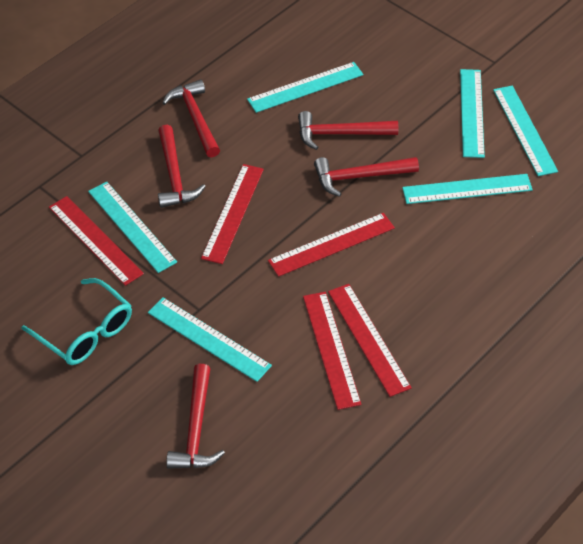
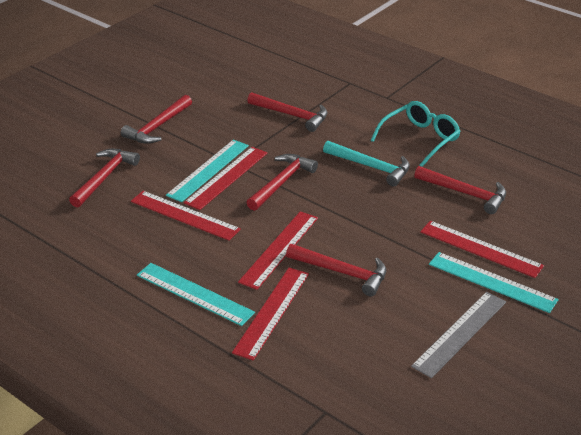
grey ruler: 0 -> 1
red hammer: 5 -> 6
turquoise hammer: 0 -> 1
turquoise ruler: 6 -> 3

